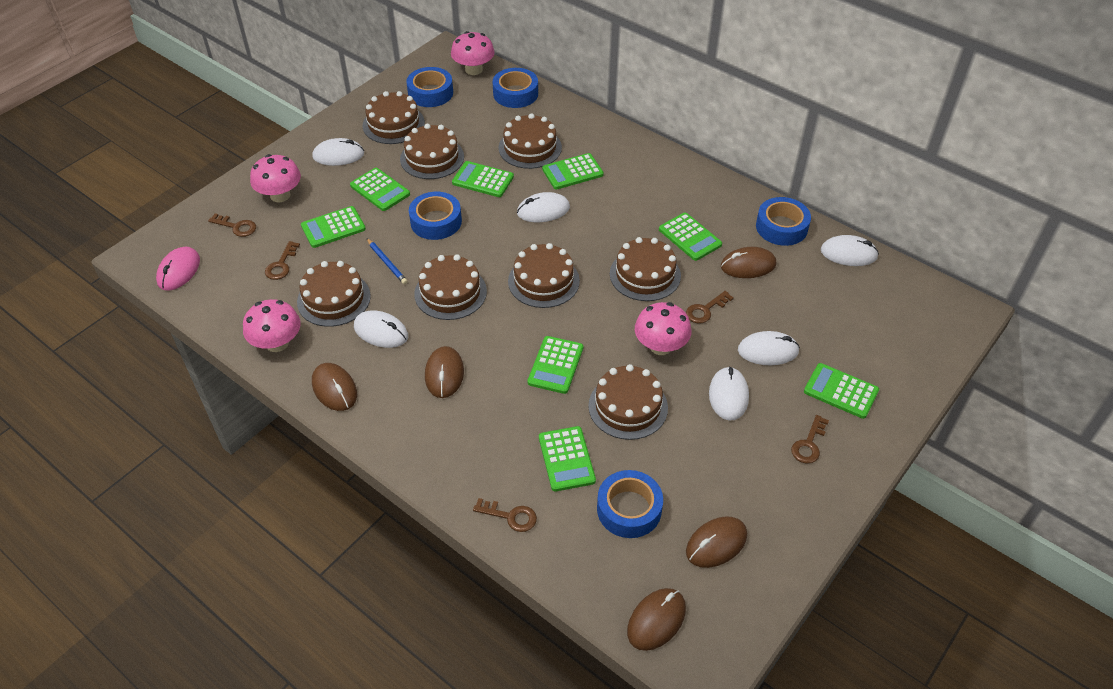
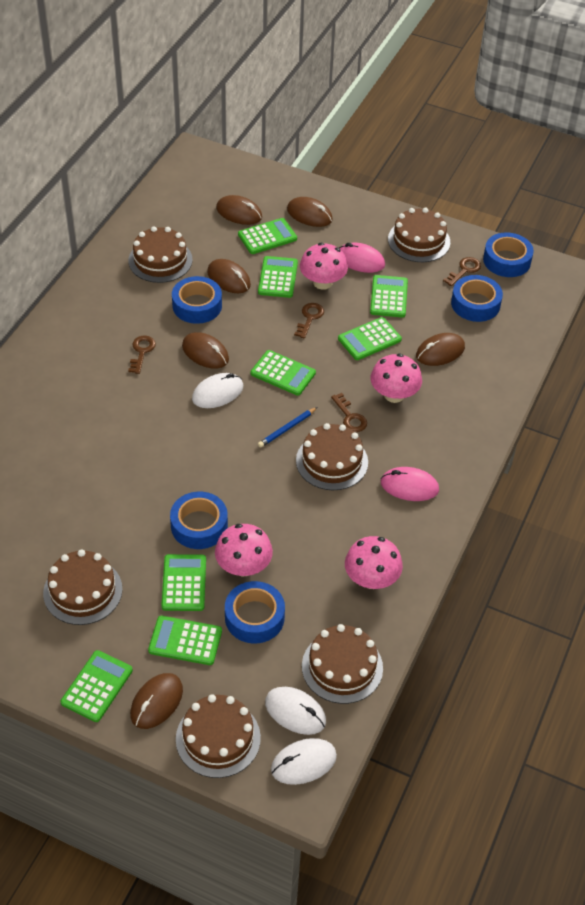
brown cake: 8 -> 6
brown key: 5 -> 4
brown mouse: 5 -> 6
pink mouse: 1 -> 2
white mouse: 6 -> 3

